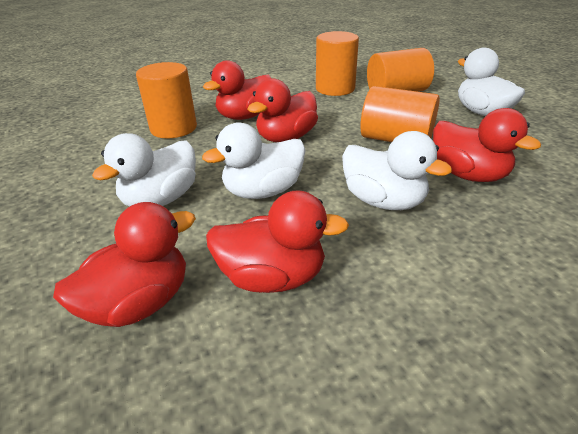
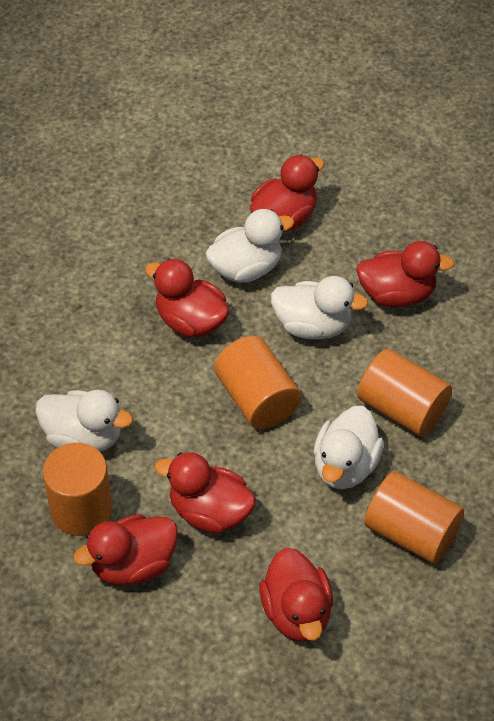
red duck: 5 -> 6

